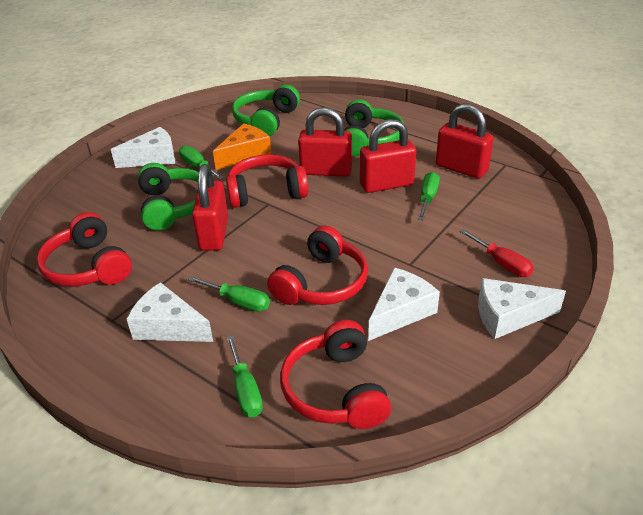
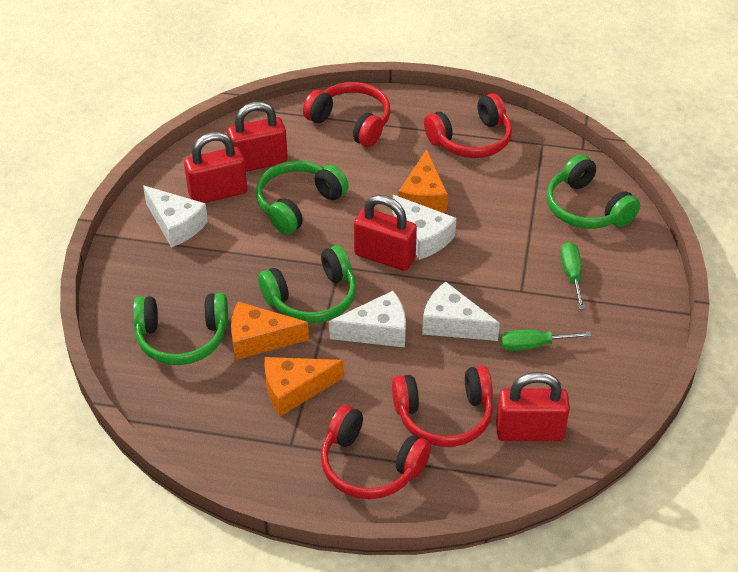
green headphones: 3 -> 4
green screwdriver: 4 -> 2
orange cheese: 1 -> 3
red screwdriver: 1 -> 0

